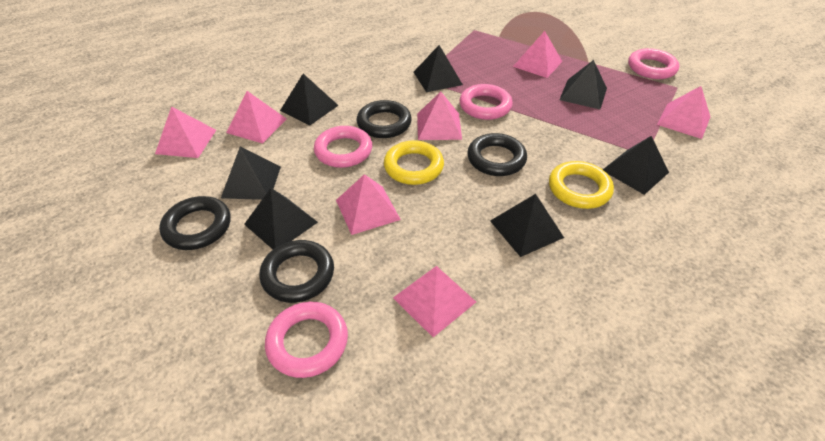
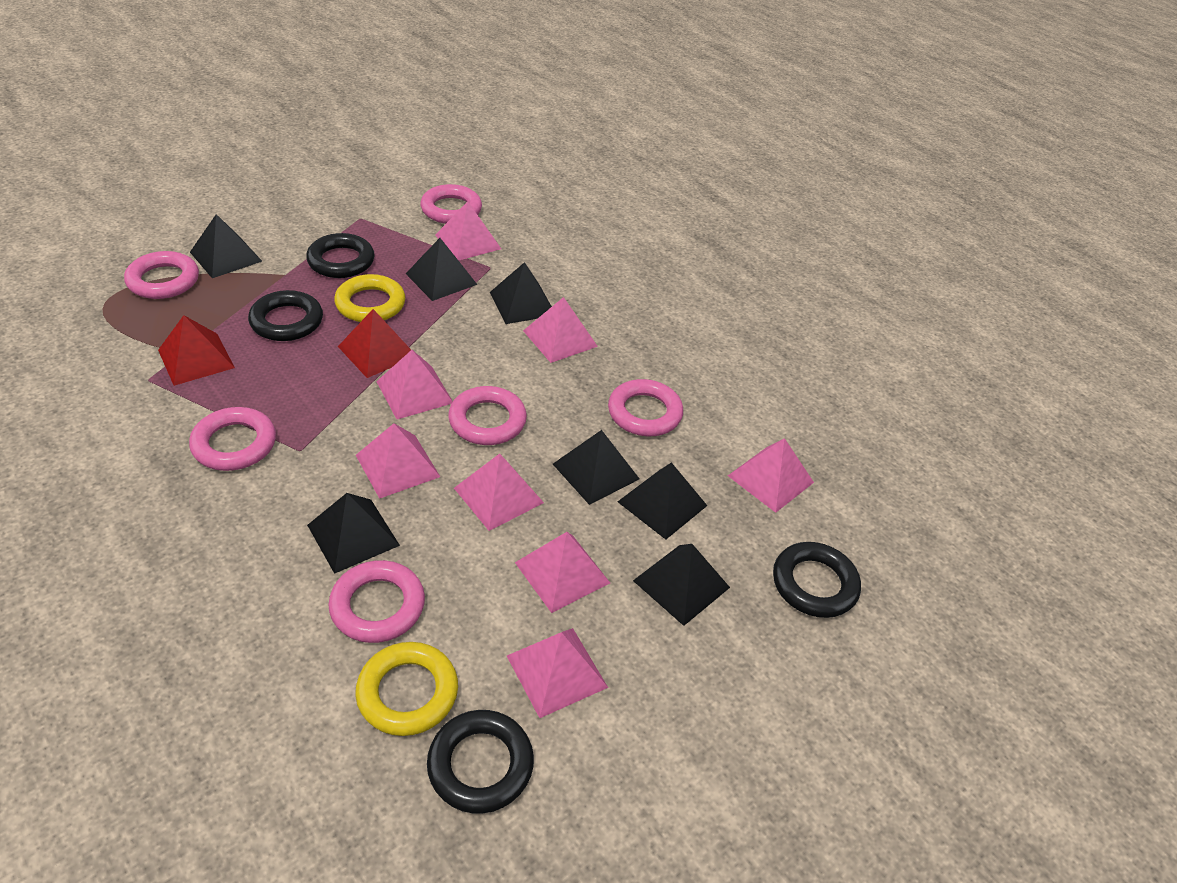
pink pyramid: 7 -> 8
pink ring: 4 -> 6
red pyramid: 0 -> 2

